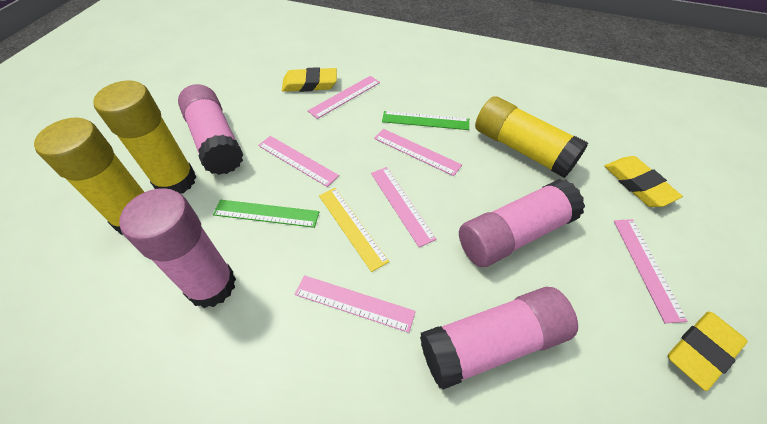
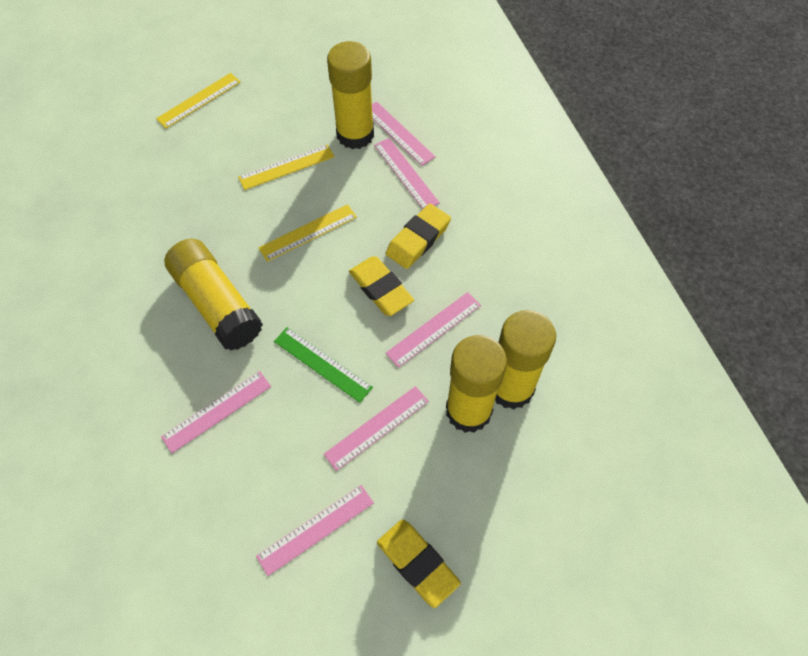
green ruler: 2 -> 1
pink glue stick: 4 -> 0
yellow glue stick: 3 -> 4
yellow ruler: 1 -> 3

